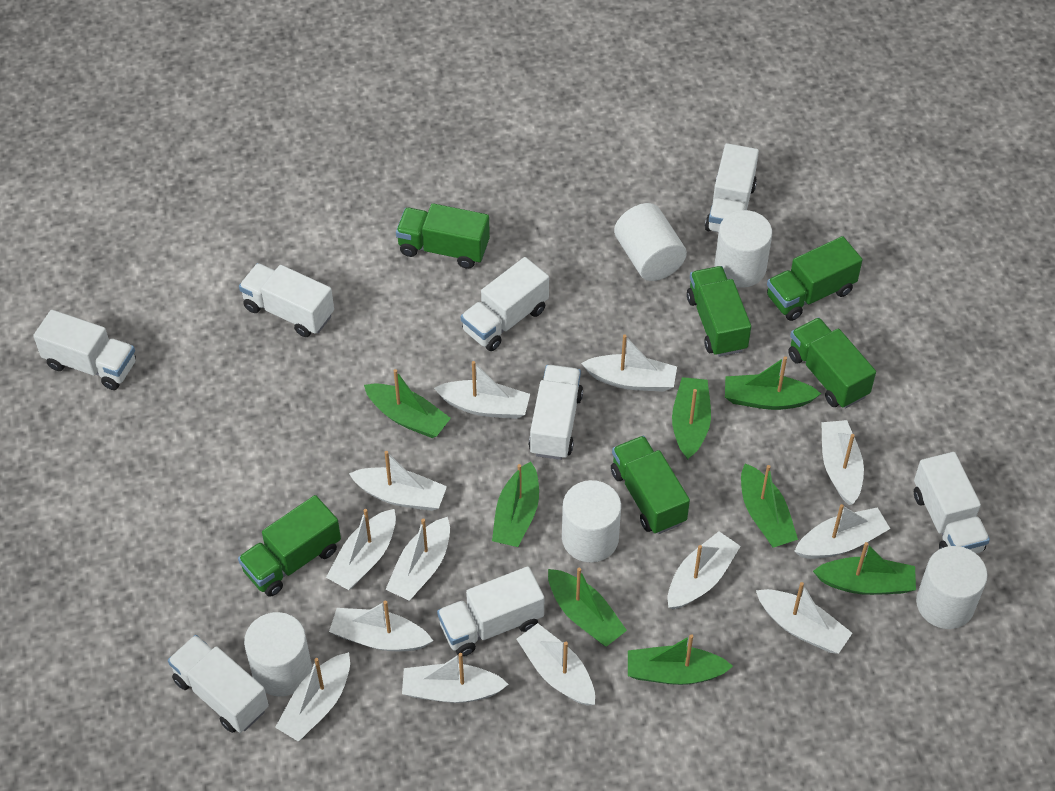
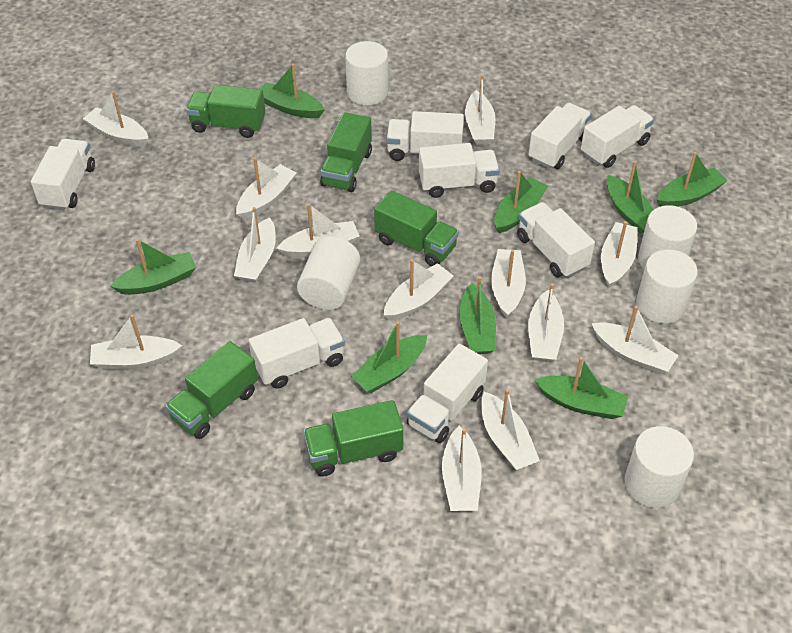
green truck: 6 -> 5

